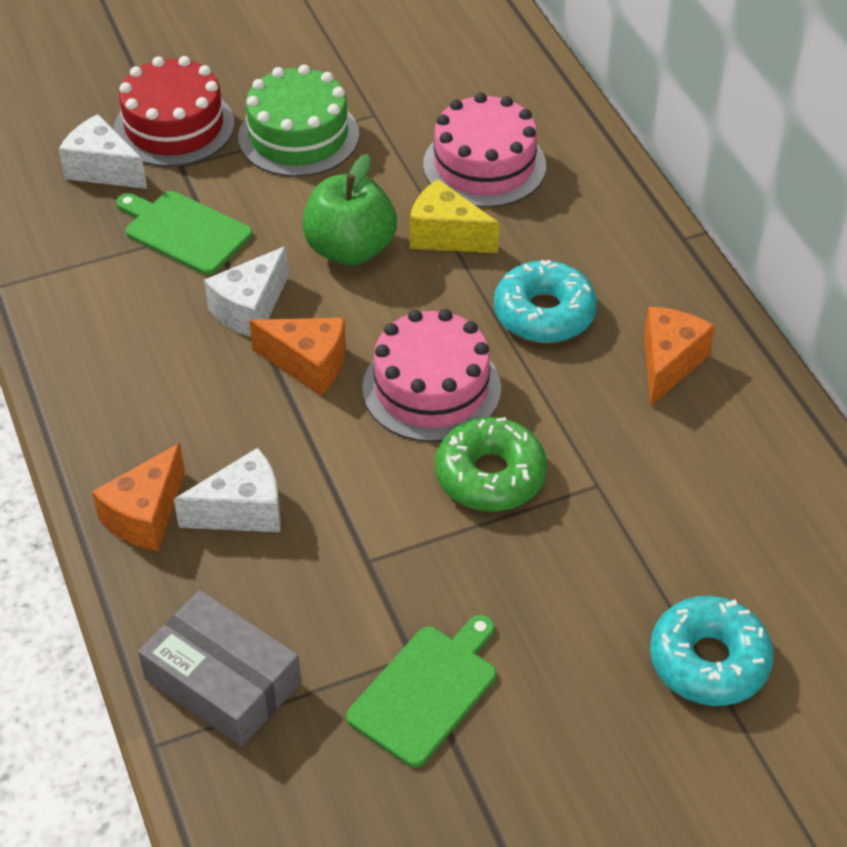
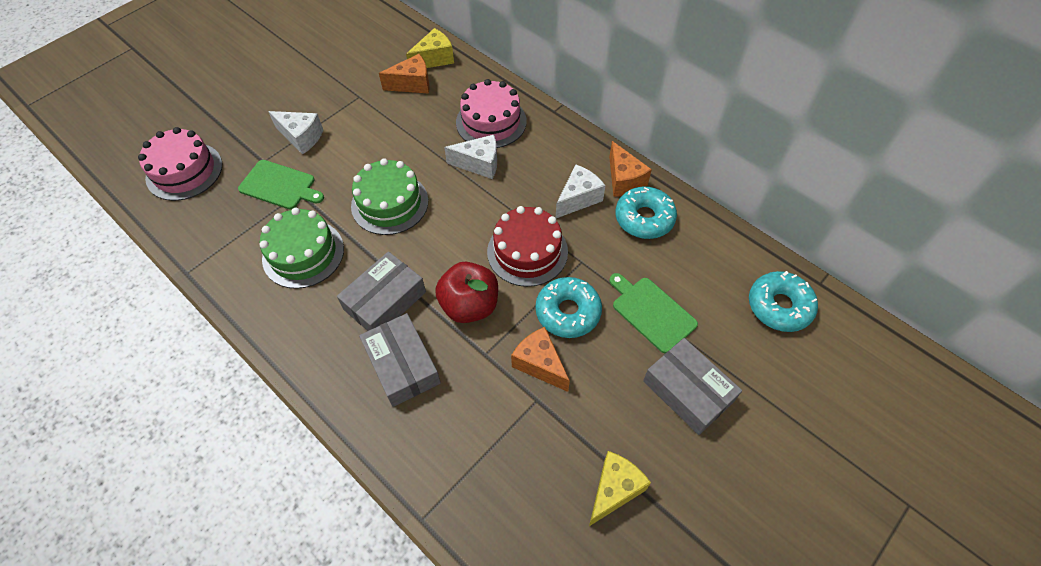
green apple: 1 -> 0
green cake: 1 -> 2
green donut: 1 -> 0
grey box: 1 -> 3
red apple: 0 -> 1
turquoise donut: 2 -> 3
yellow cheese: 1 -> 2

